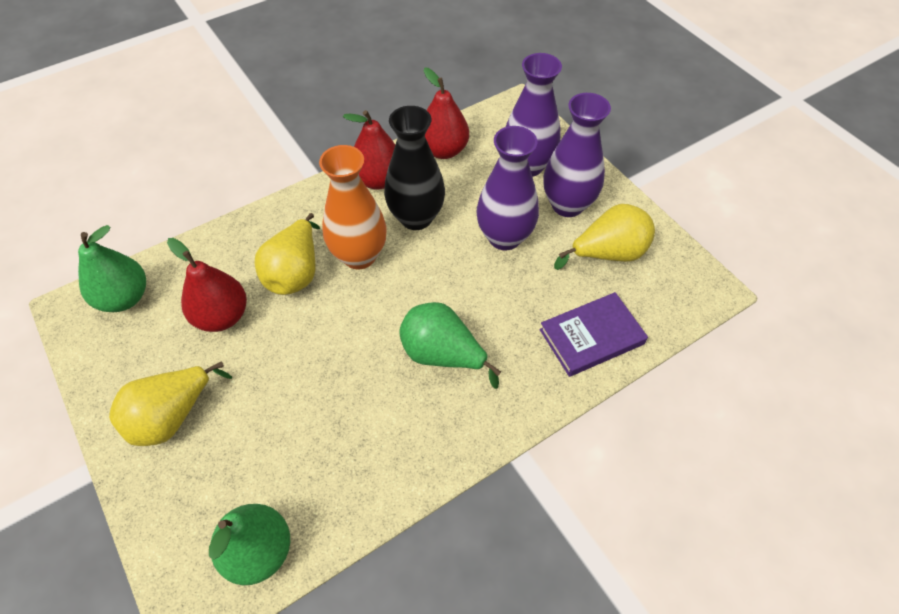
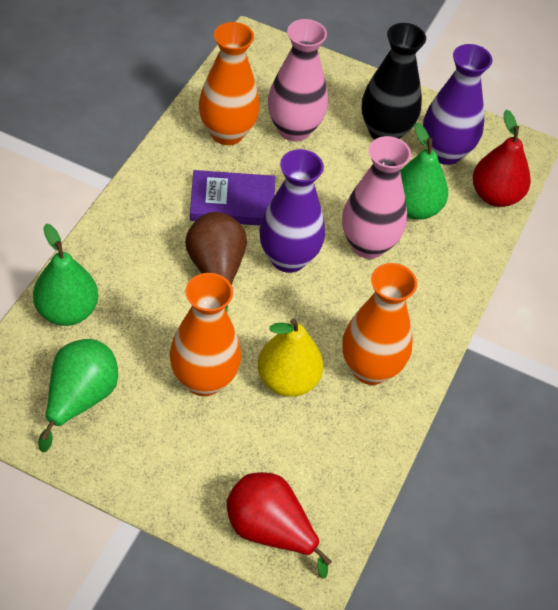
brown pear: 0 -> 1
orange vase: 1 -> 3
pink vase: 0 -> 2
purple vase: 3 -> 2
red pear: 3 -> 2
yellow pear: 3 -> 1

